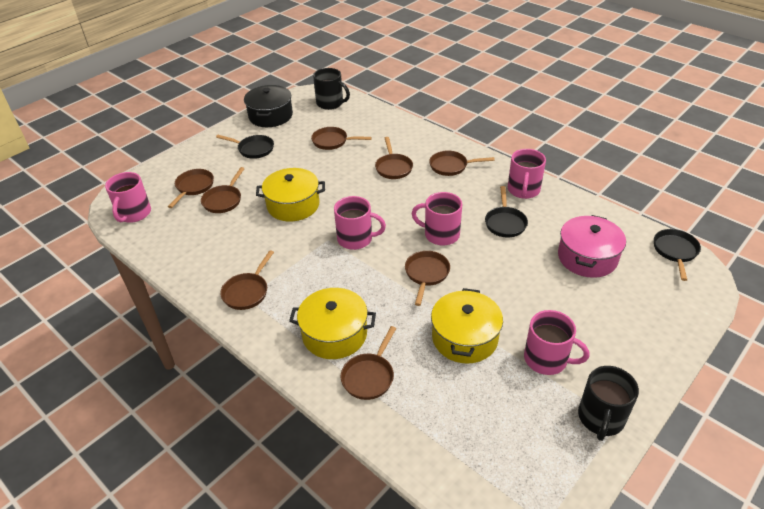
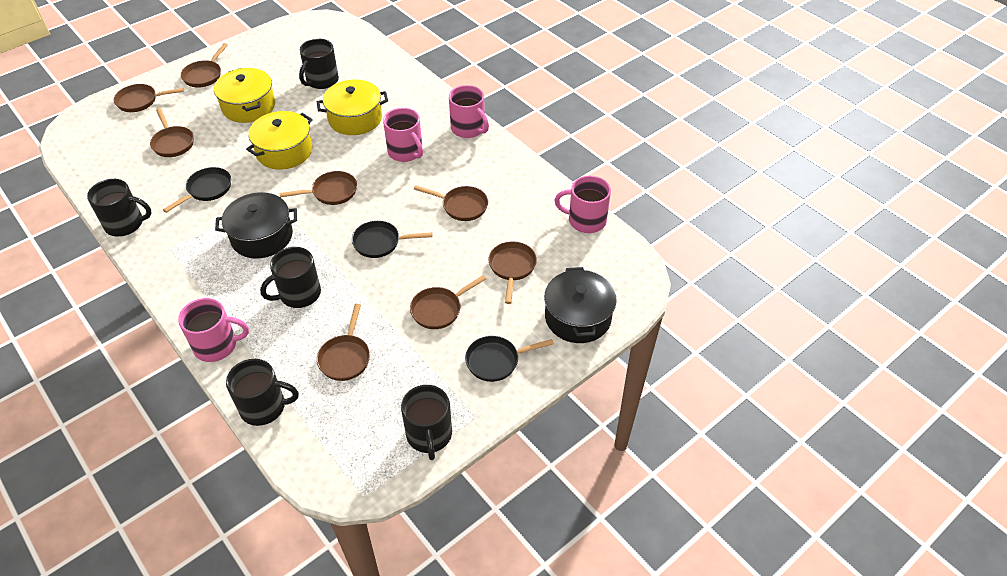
black mug: 2 -> 5
black pot: 1 -> 2
pink mug: 5 -> 4
pink pot: 1 -> 0

